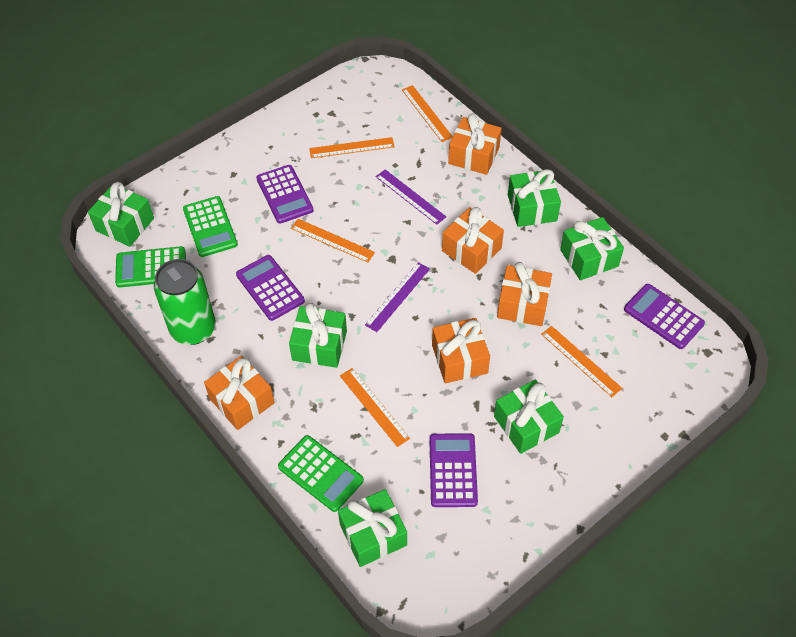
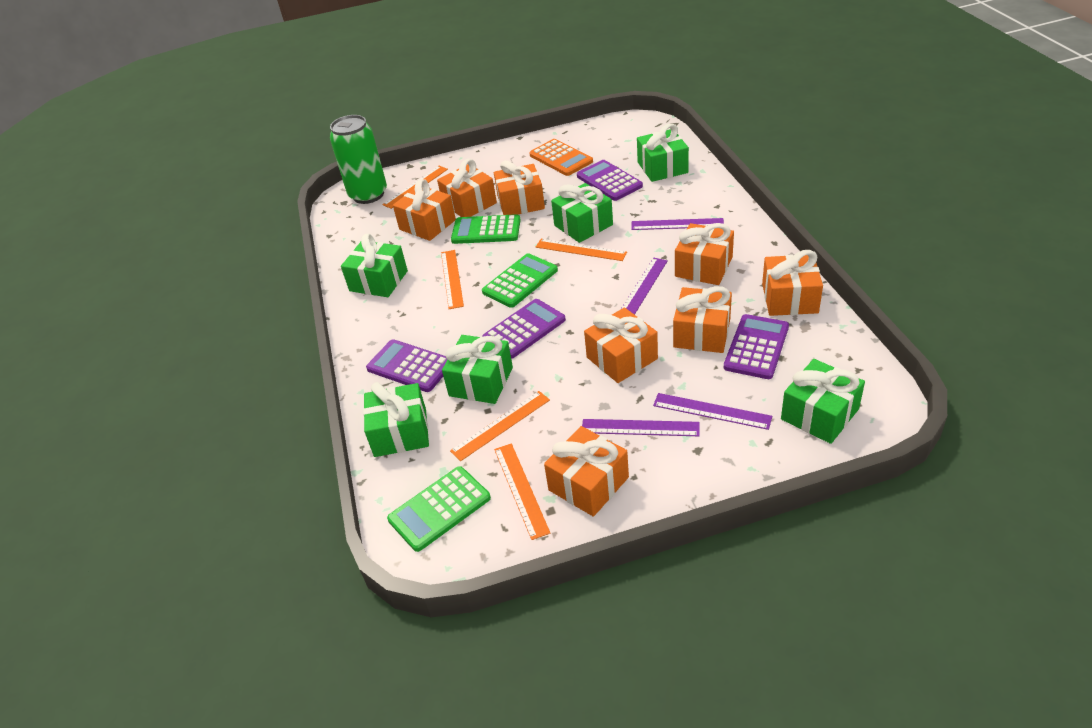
orange calculator: 0 -> 1
orange gift: 5 -> 8
purple ruler: 2 -> 4

